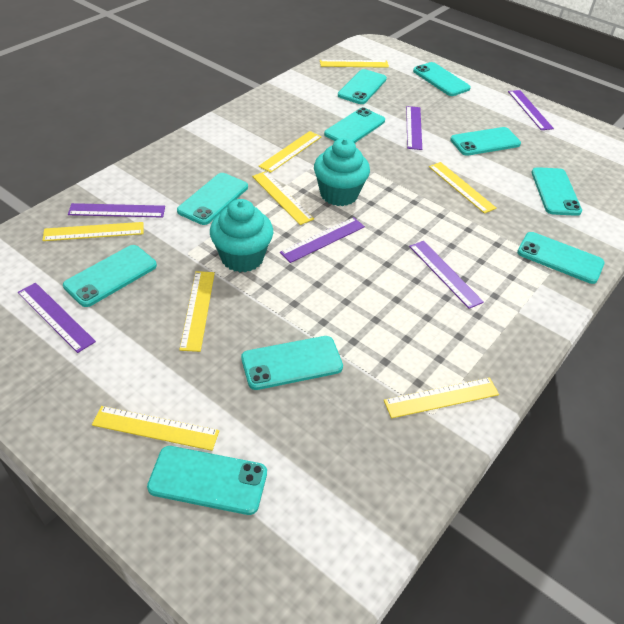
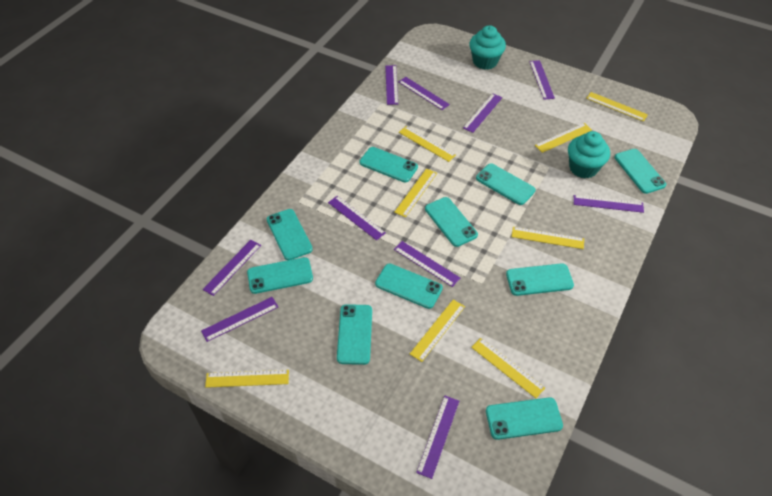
purple ruler: 6 -> 10

